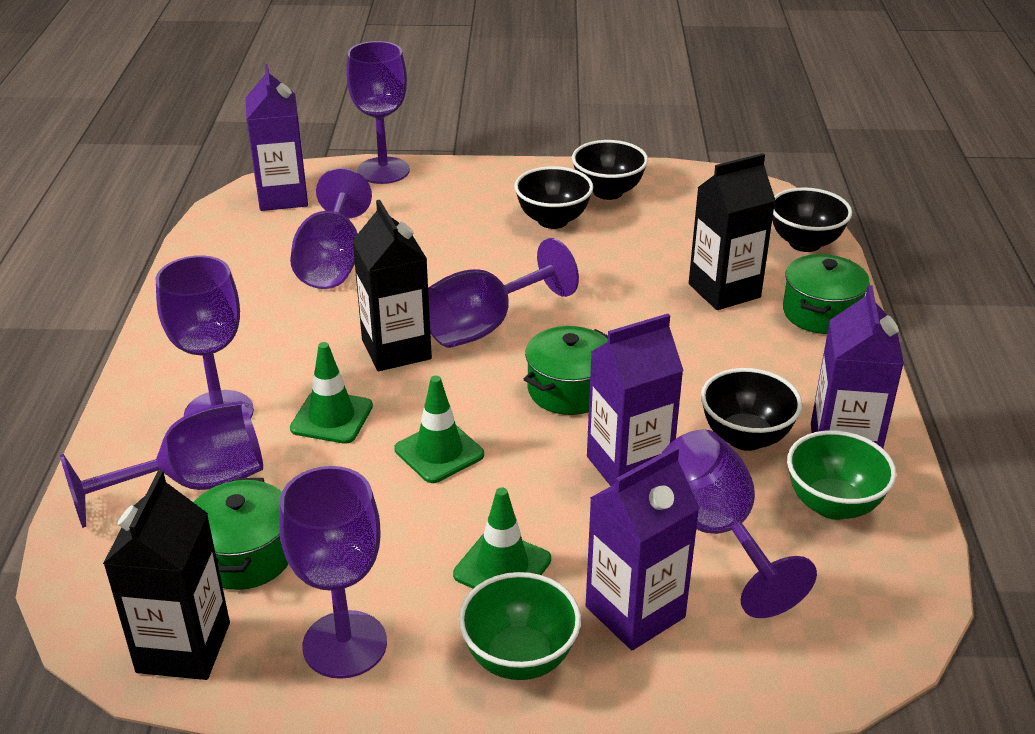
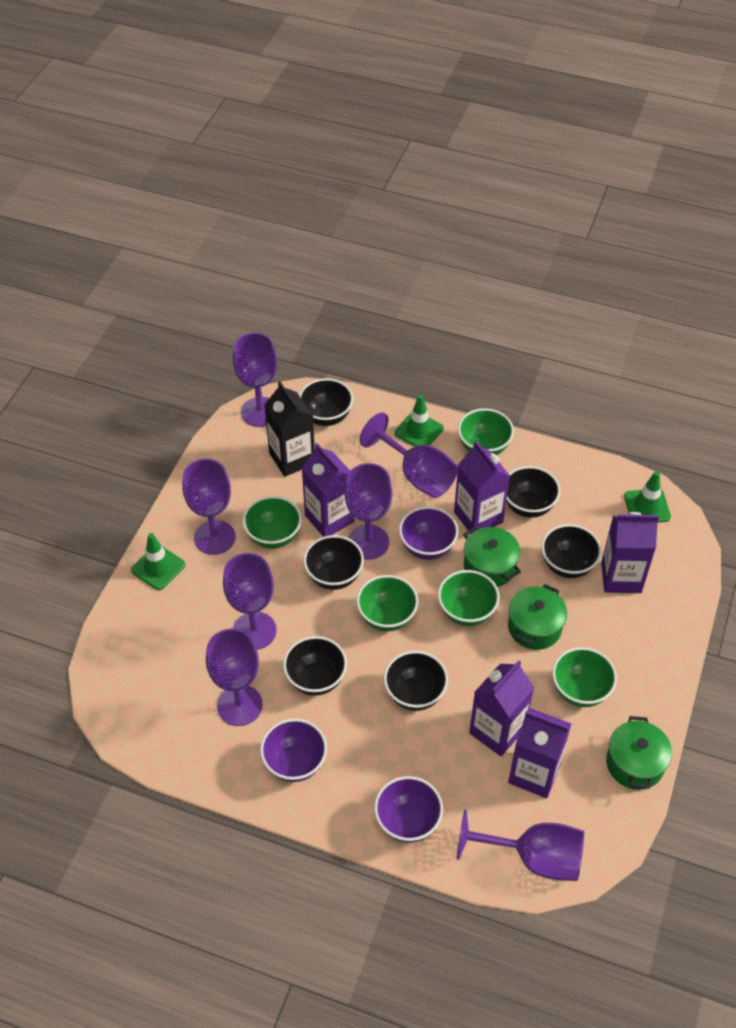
black bowl: 4 -> 6
black carton: 3 -> 1
green bowl: 2 -> 5
purple bowl: 0 -> 3
purple carton: 4 -> 5

